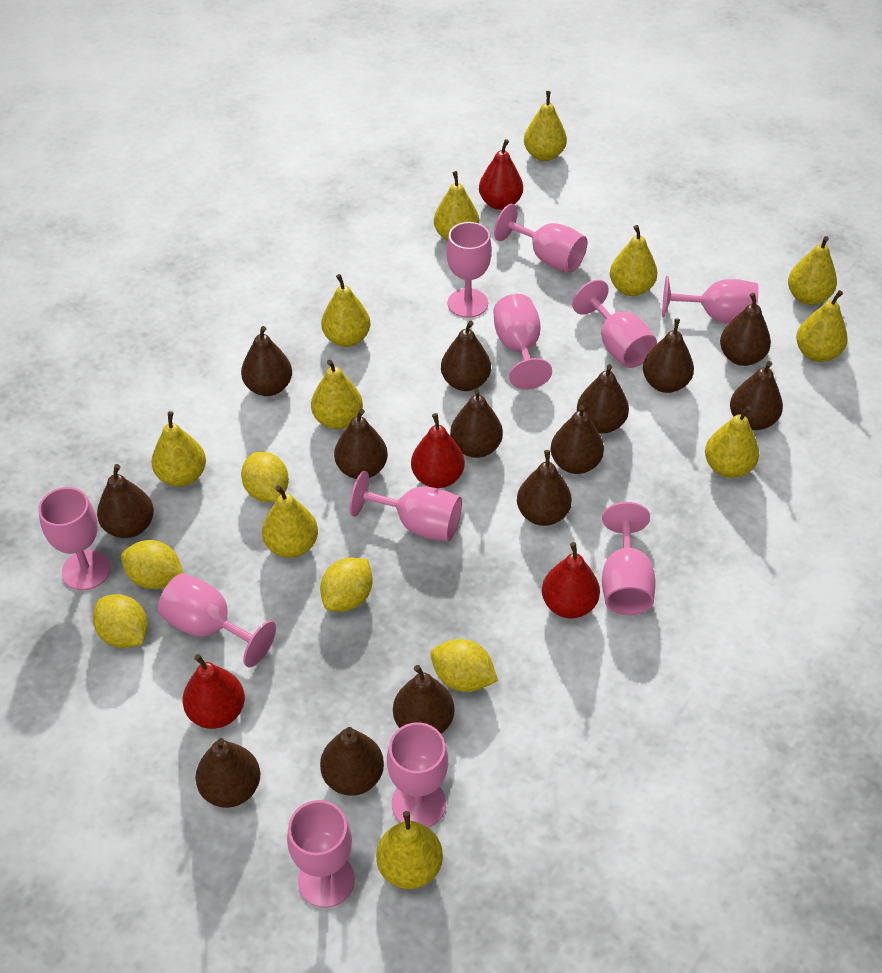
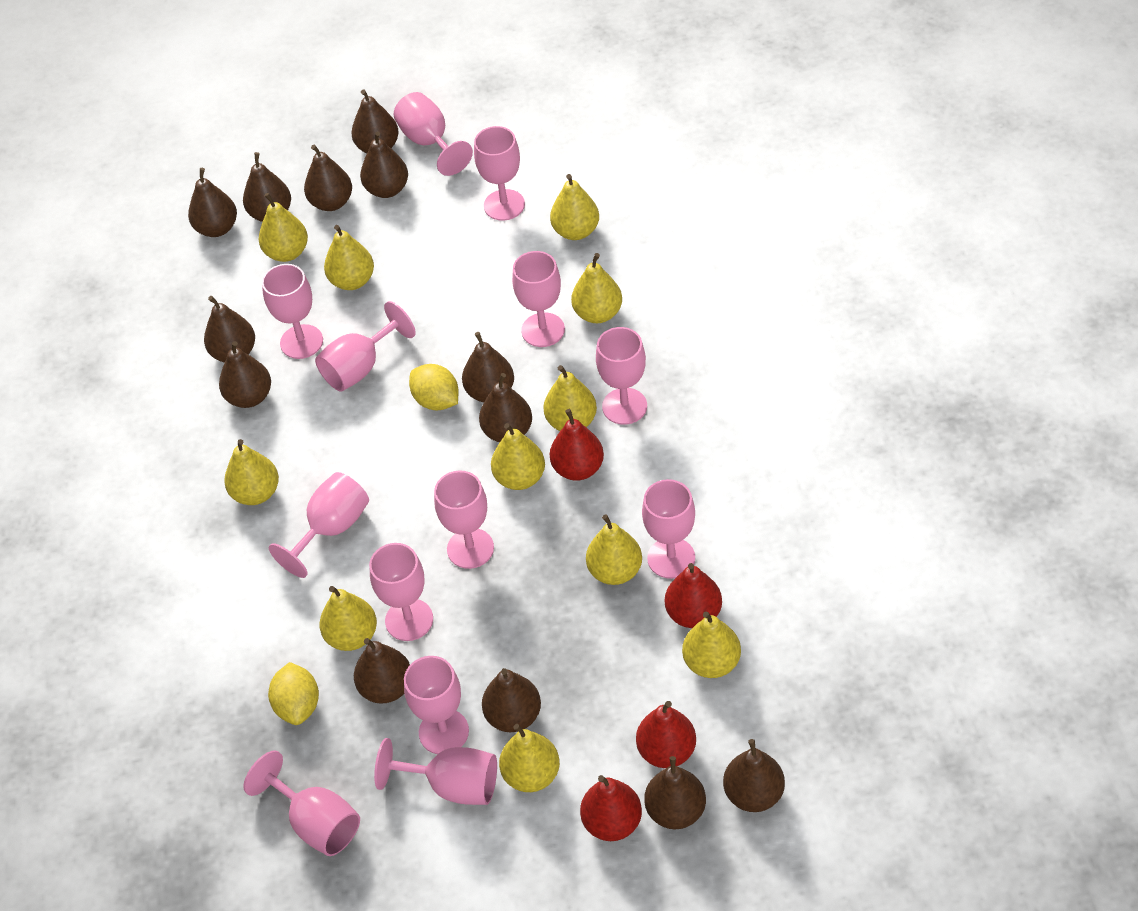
brown pear: 14 -> 13
pink goblet: 11 -> 13
yellow lemon: 5 -> 2

